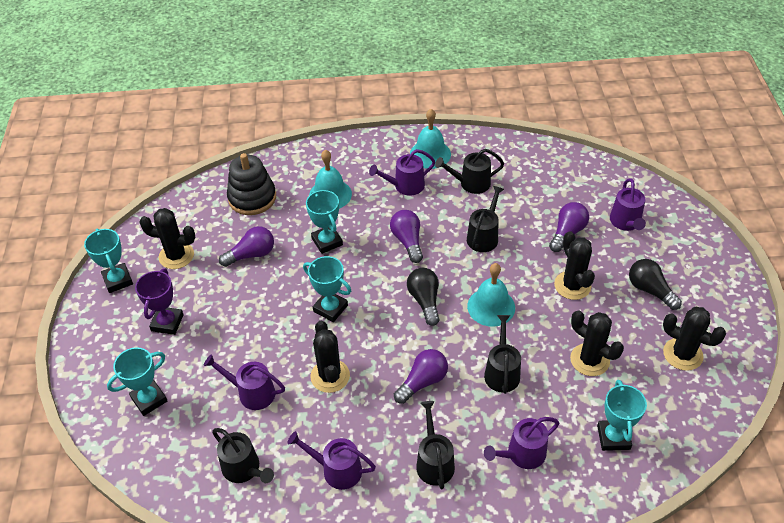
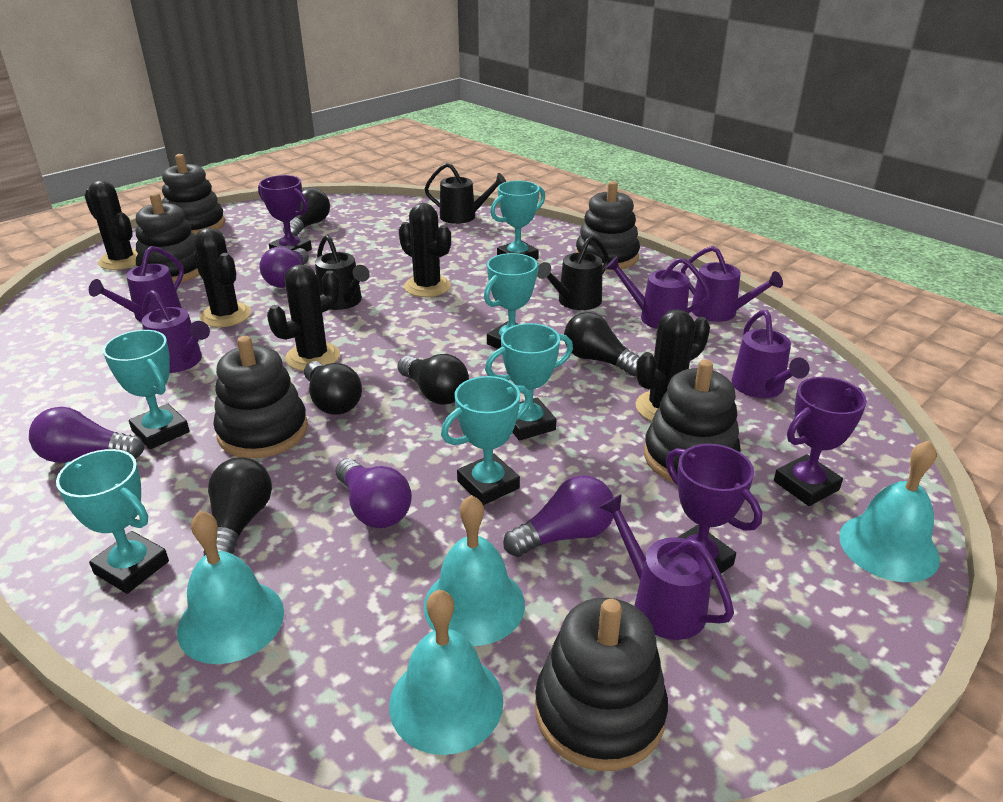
black light bulb: 2 -> 5
black stacking toy: 1 -> 6
black watering can: 5 -> 3
purple trophy: 1 -> 3
purple watering can: 5 -> 6
turquoise bell: 3 -> 4
turquoise trophy: 5 -> 6

